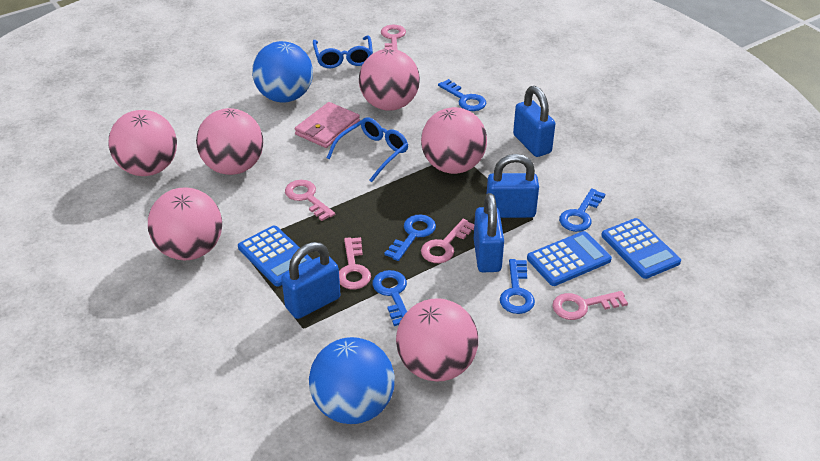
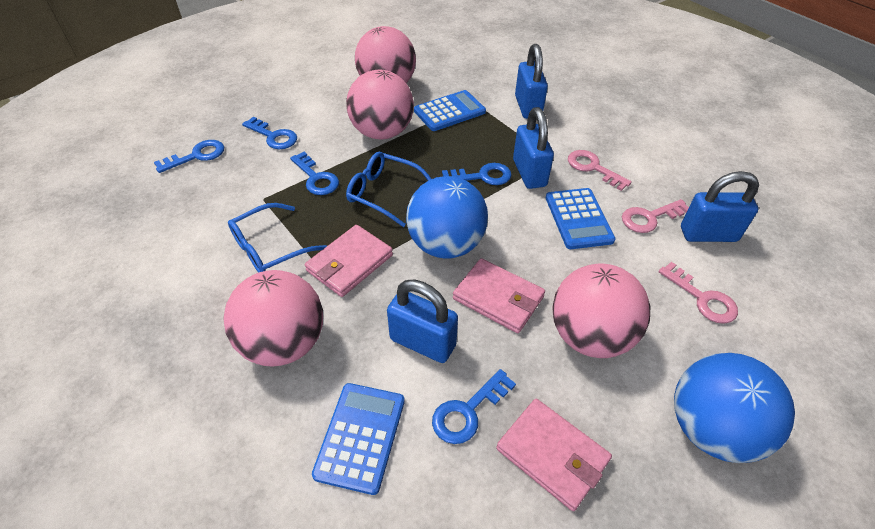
pink ball: 6 -> 4
pink key: 5 -> 3
pink wallet: 1 -> 3

